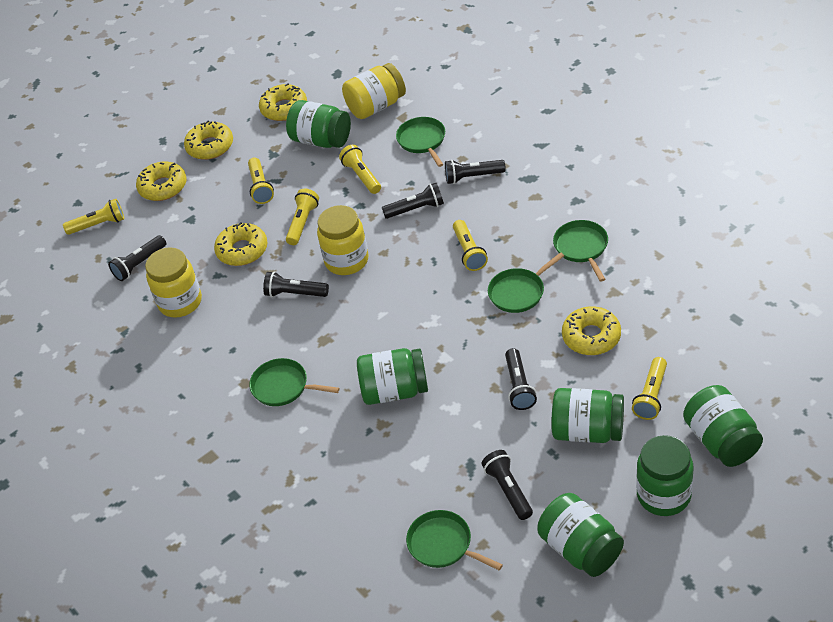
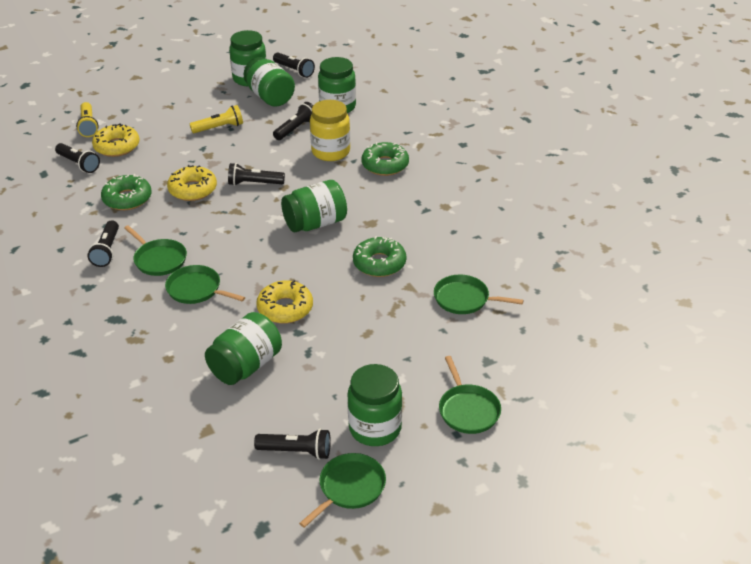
green donut: 0 -> 3
yellow donut: 5 -> 3
yellow flashlight: 6 -> 2
yellow jar: 3 -> 1

